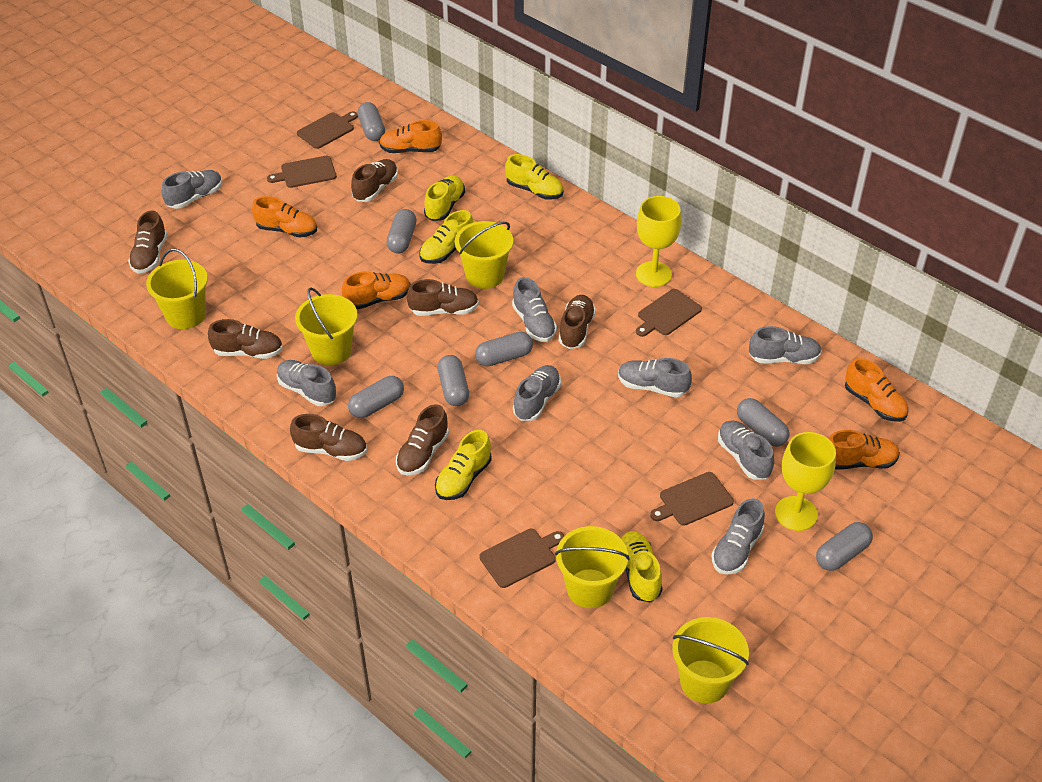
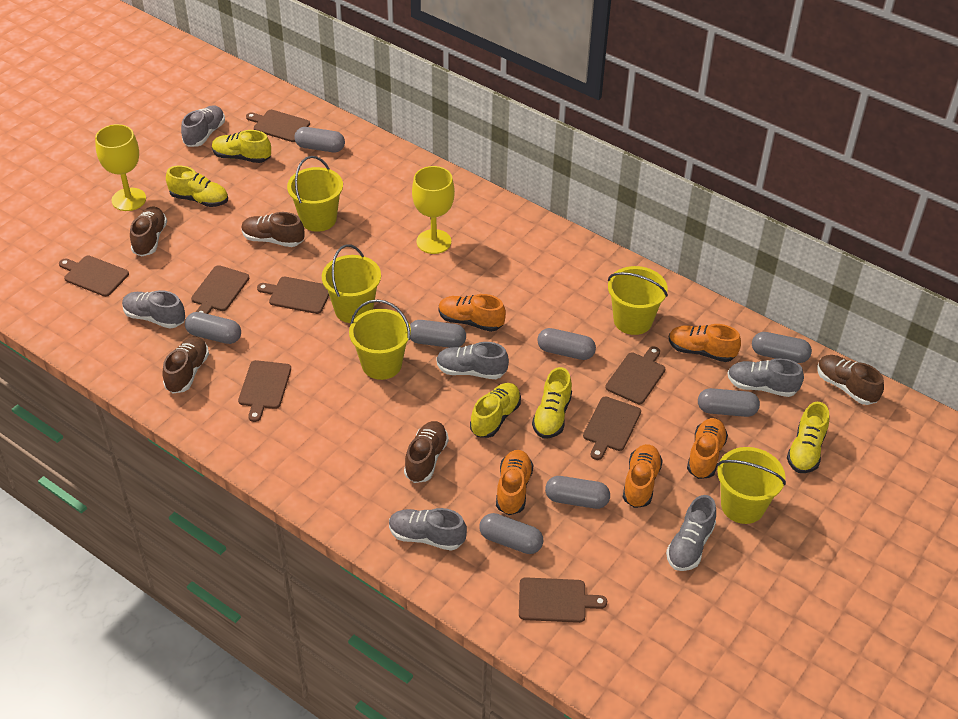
brown cutting board: 5 -> 8
brown shoe: 7 -> 5
grey capsule: 7 -> 8
grey shoe: 8 -> 6

